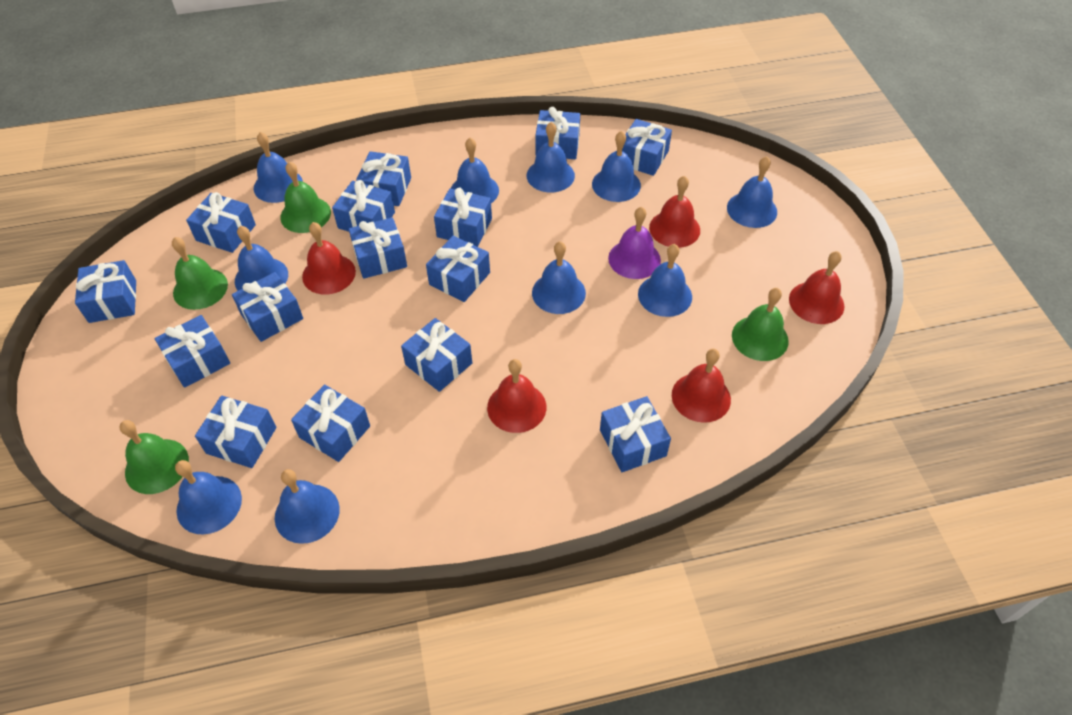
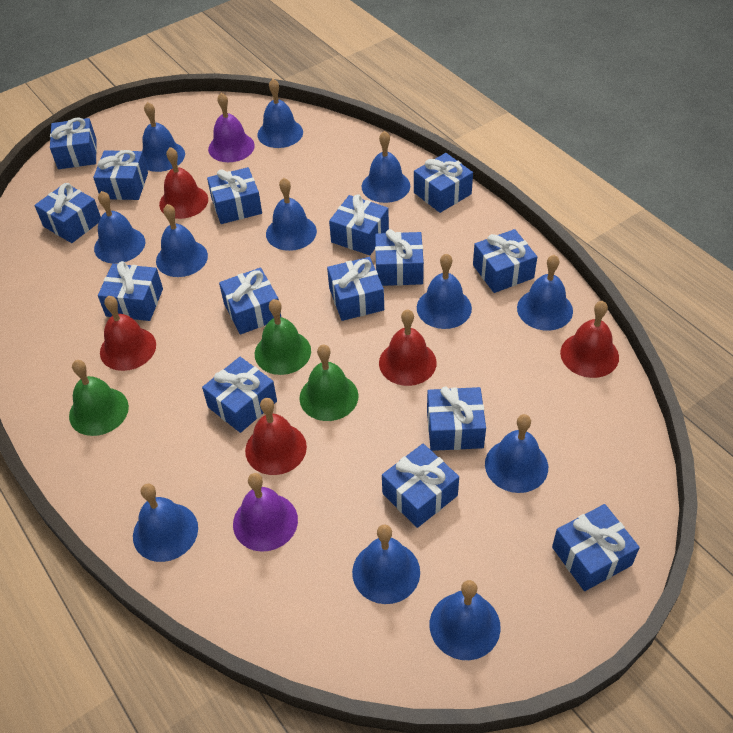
blue bell: 10 -> 12
green bell: 4 -> 3
purple bell: 1 -> 2

